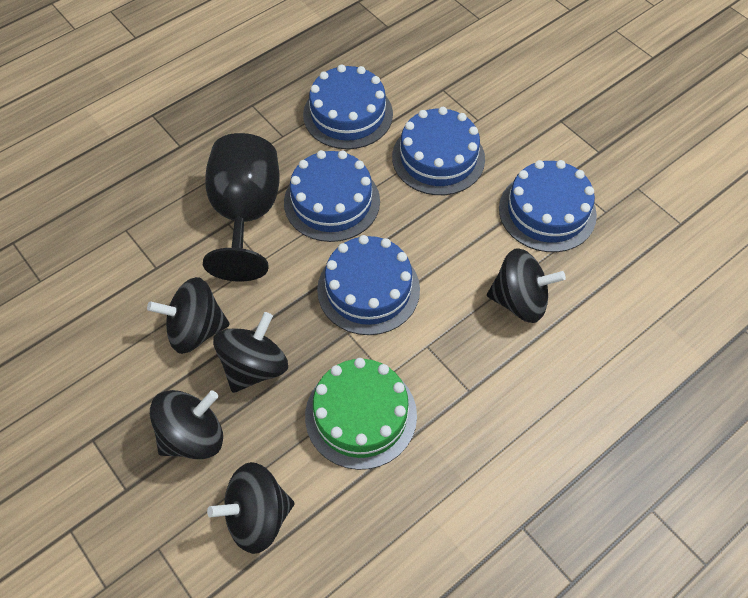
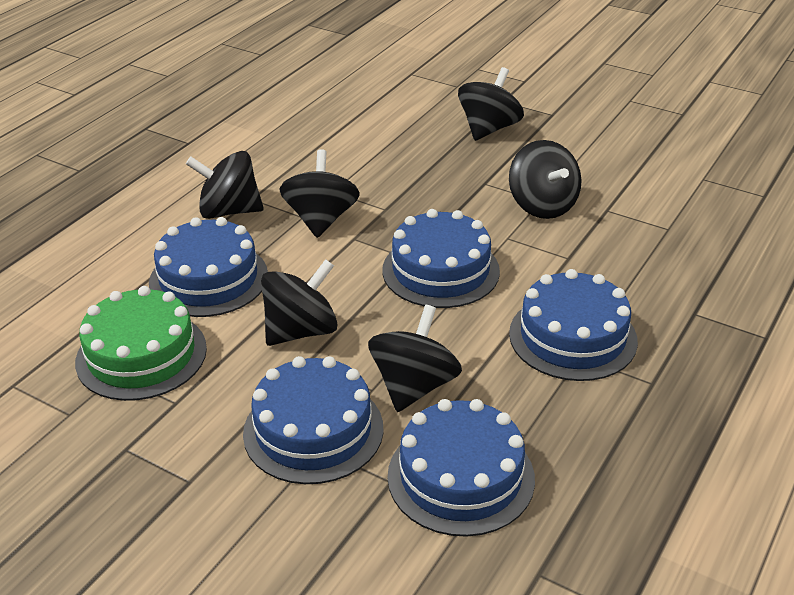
black goblet: 1 -> 0
black spinning top: 5 -> 6

